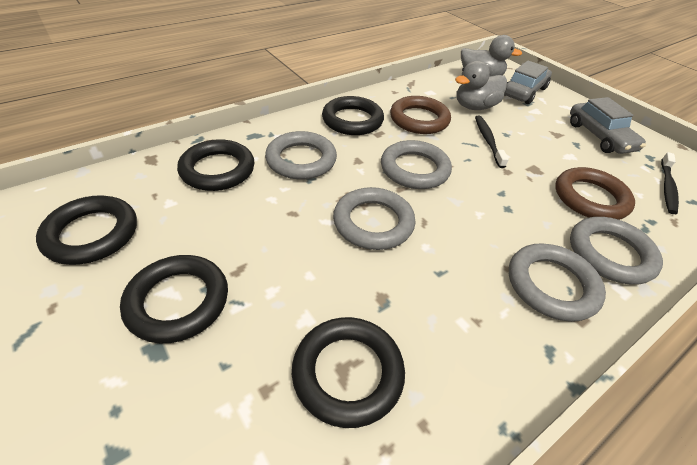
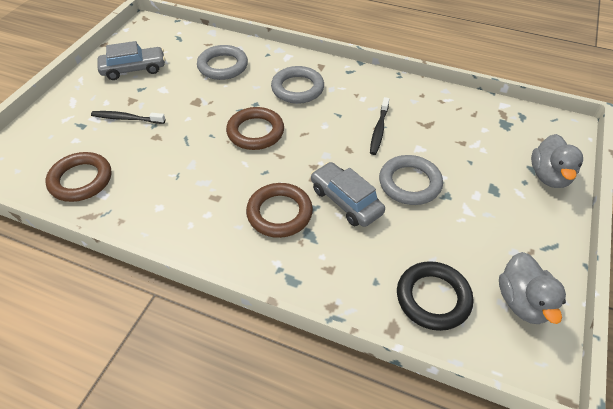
black ring: 5 -> 1
brown ring: 2 -> 3
grey ring: 5 -> 3

